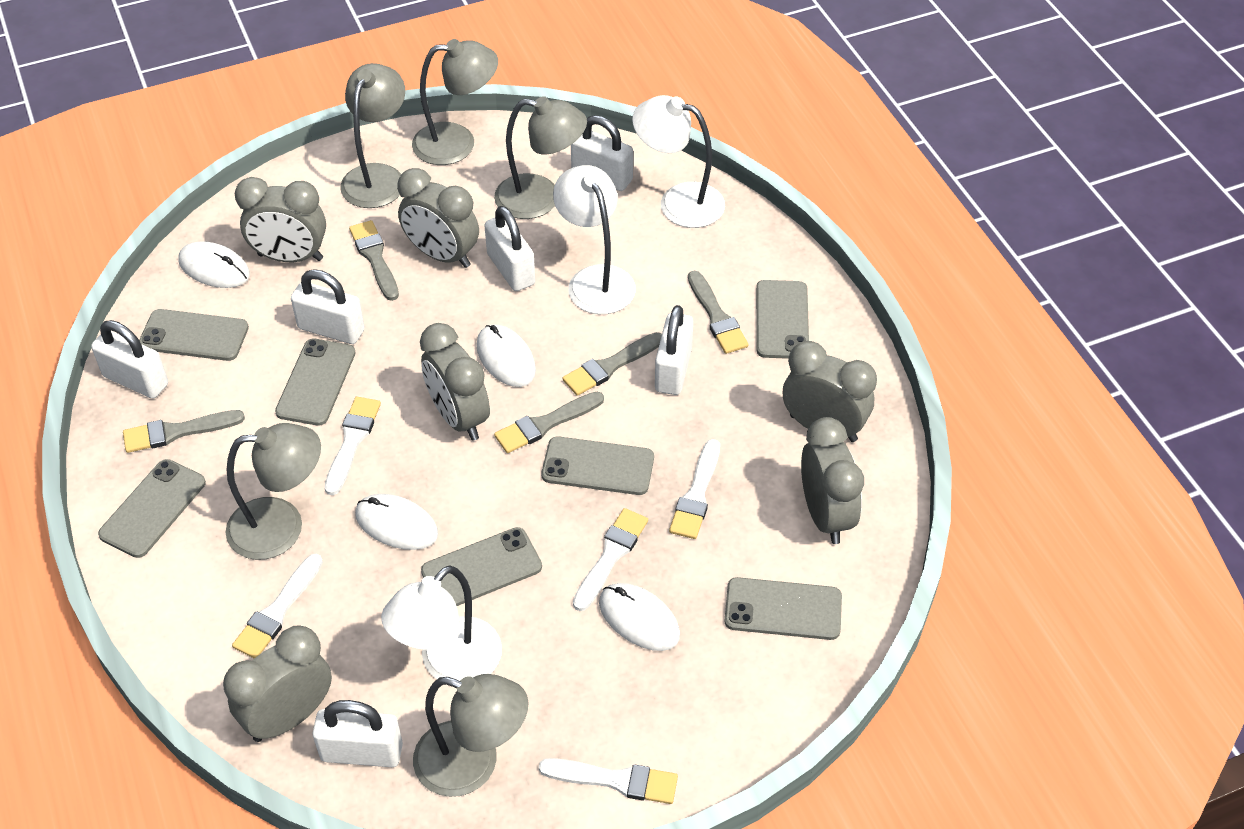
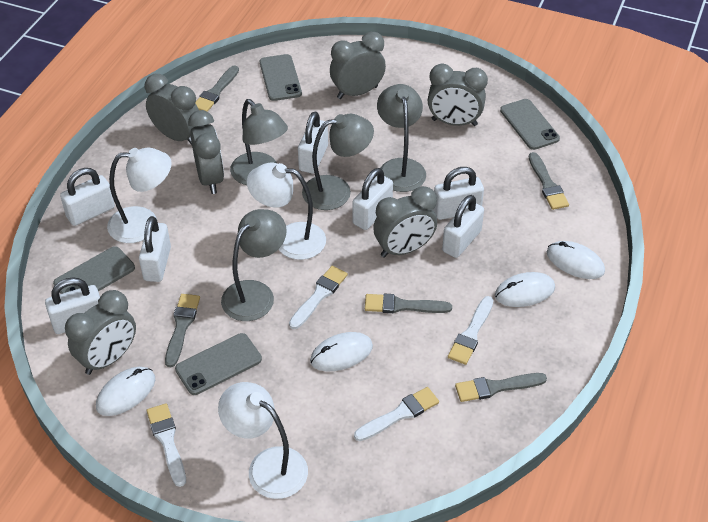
grey lamp: 5 -> 4
grey phone: 7 -> 4
white brush: 5 -> 4
white padlock: 6 -> 7

